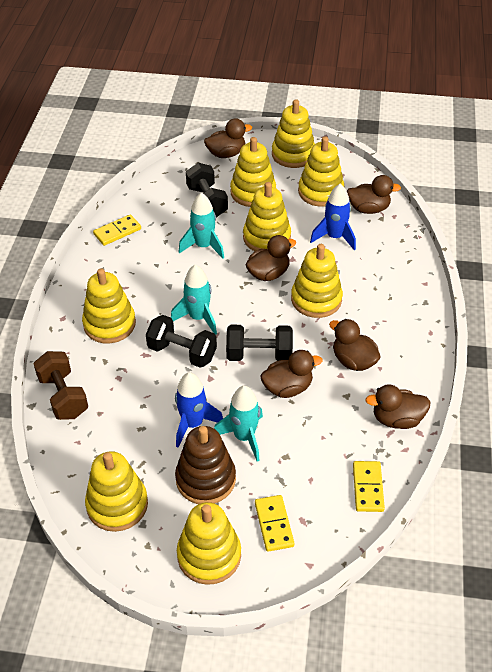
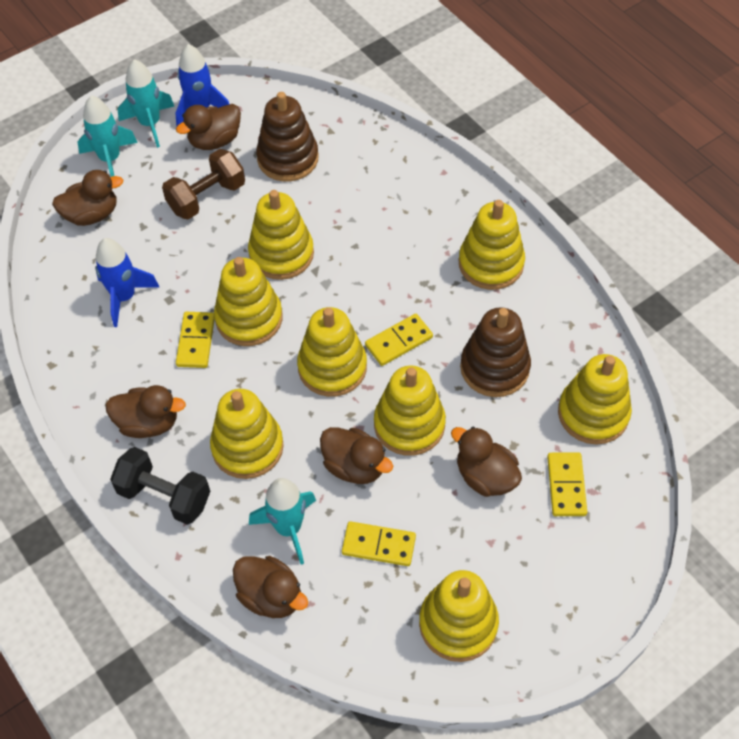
black dumbbell: 3 -> 1
brown stacking toy: 1 -> 2
yellow domino: 3 -> 4

